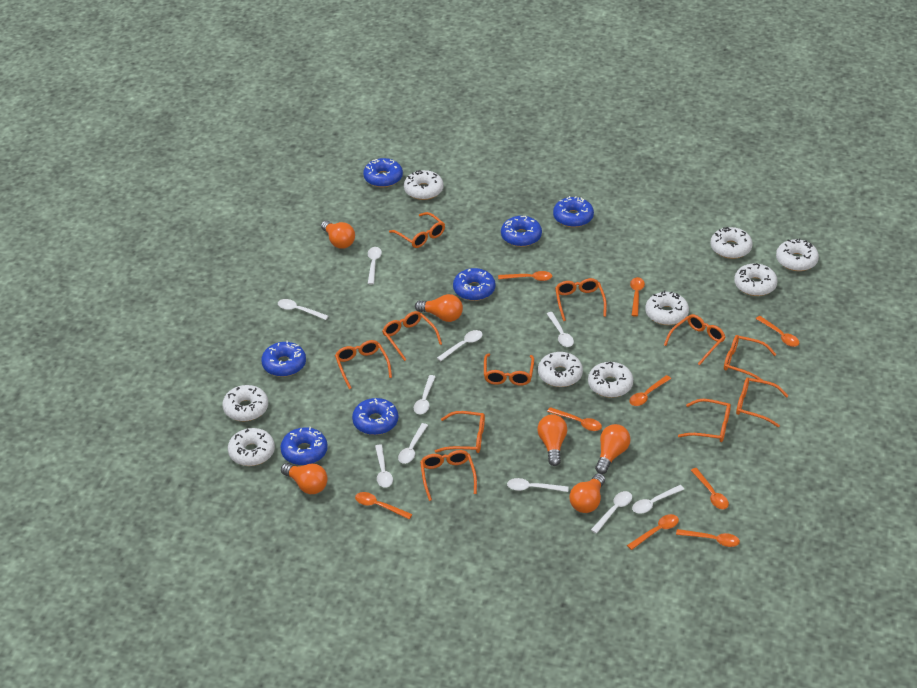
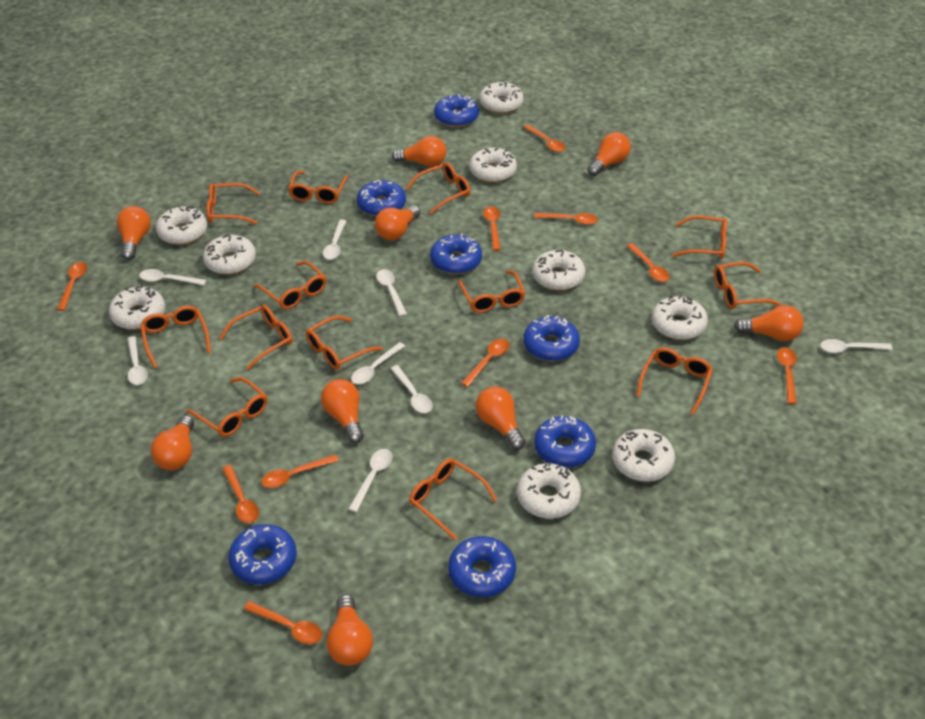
orange glasses: 11 -> 13
orange light bulb: 6 -> 9
orange spoon: 9 -> 10
white spoon: 10 -> 8

